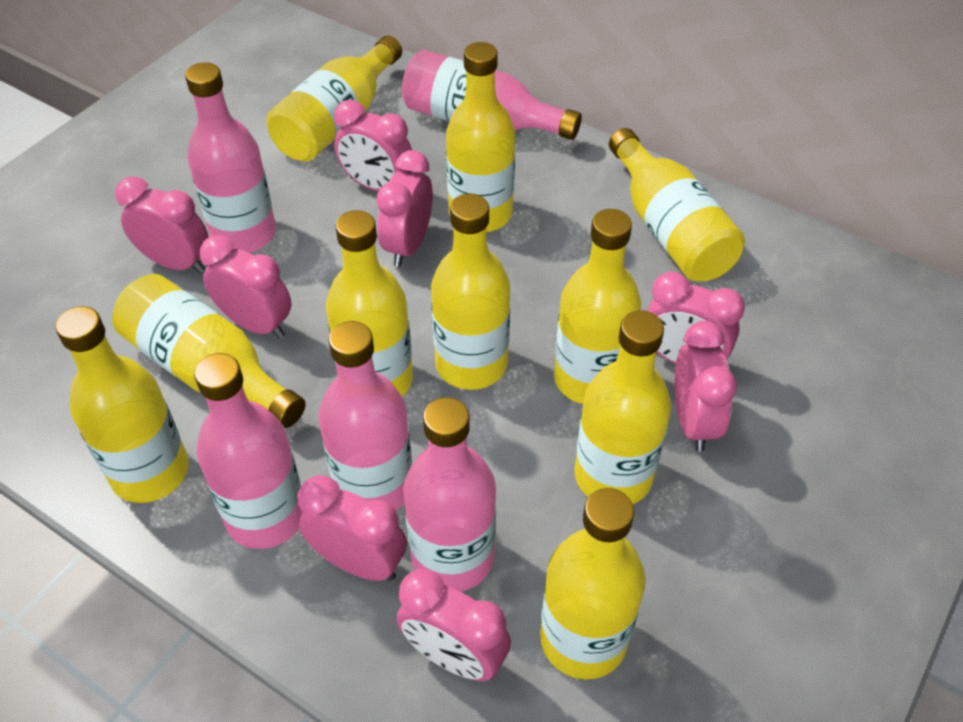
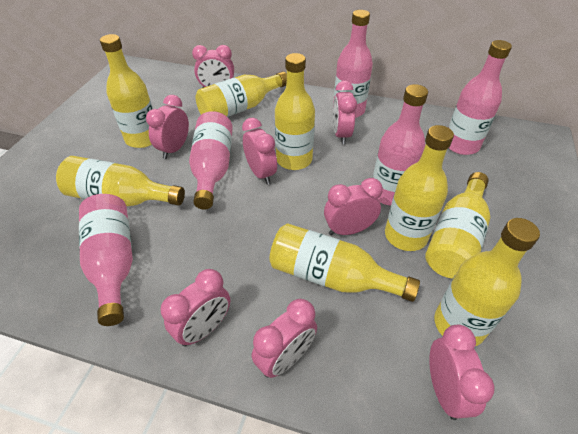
yellow bottle: 10 -> 8

